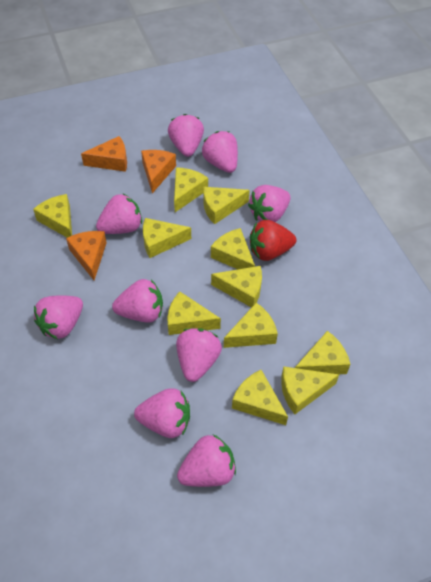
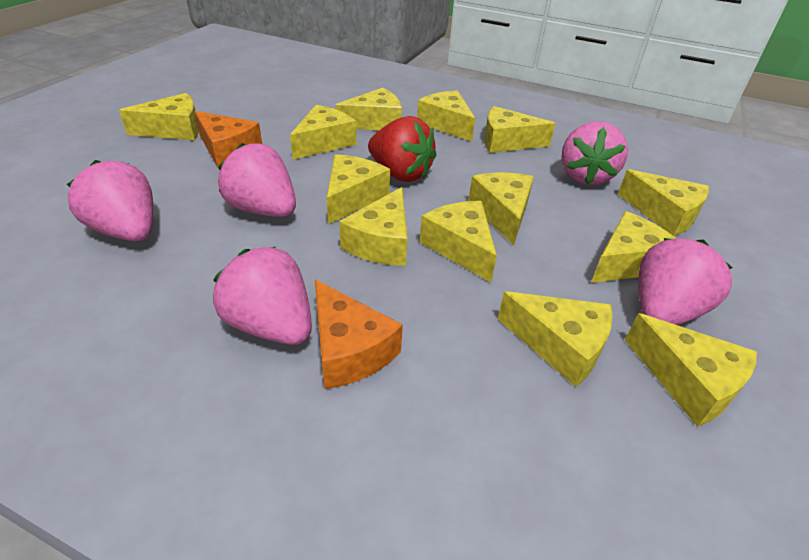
orange cheese: 3 -> 2
pink strawberry: 9 -> 5
yellow cheese: 11 -> 13

